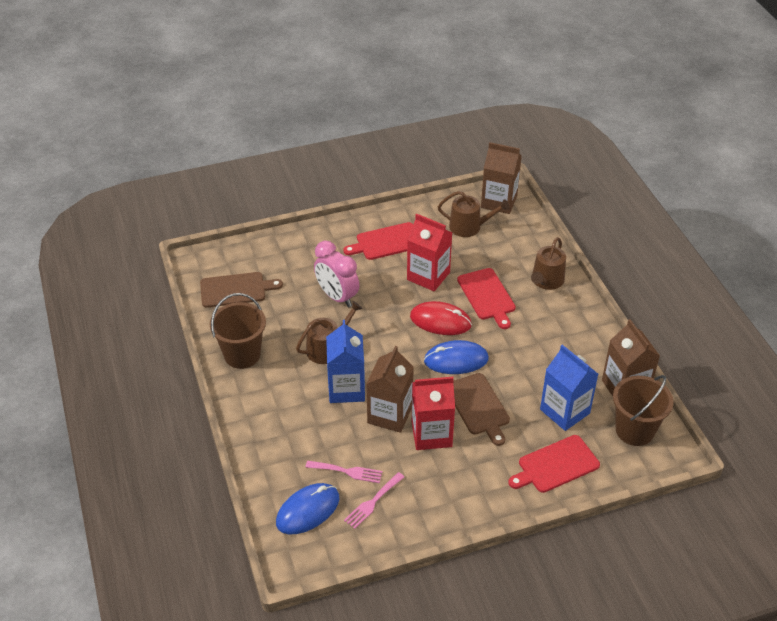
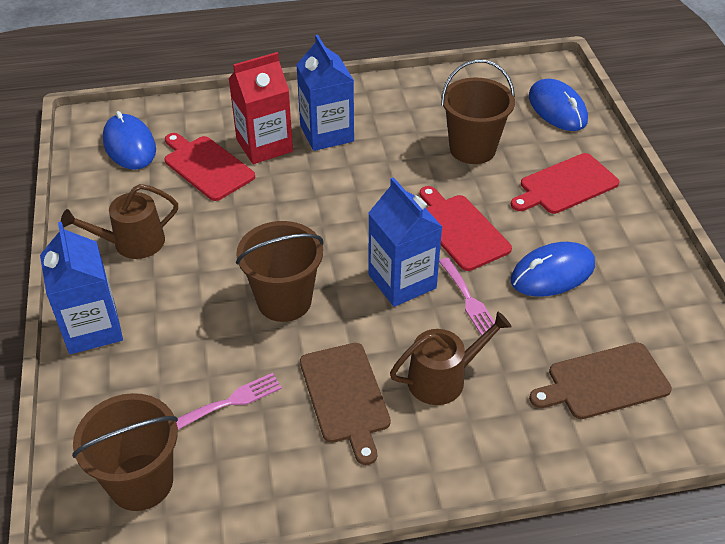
blue carton: 2 -> 3
blue mouse: 2 -> 3
brown bucket: 2 -> 3
brown carton: 3 -> 0
brown watering can: 3 -> 2
pink clock: 1 -> 0
red carton: 2 -> 1
red mouse: 1 -> 0

